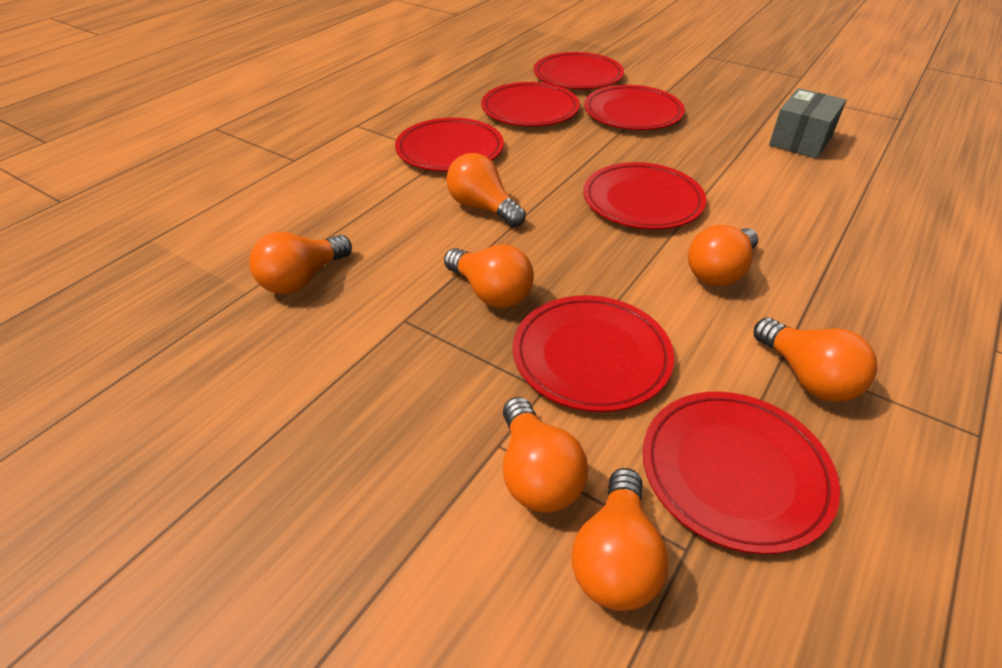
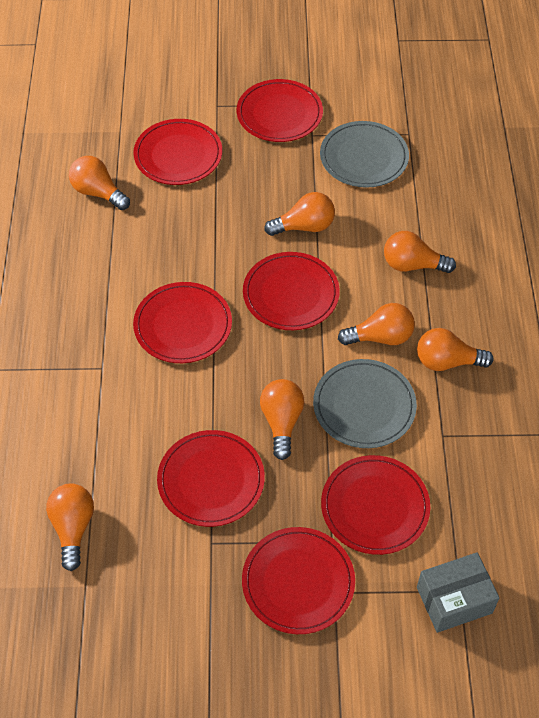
grey plate: 0 -> 2

